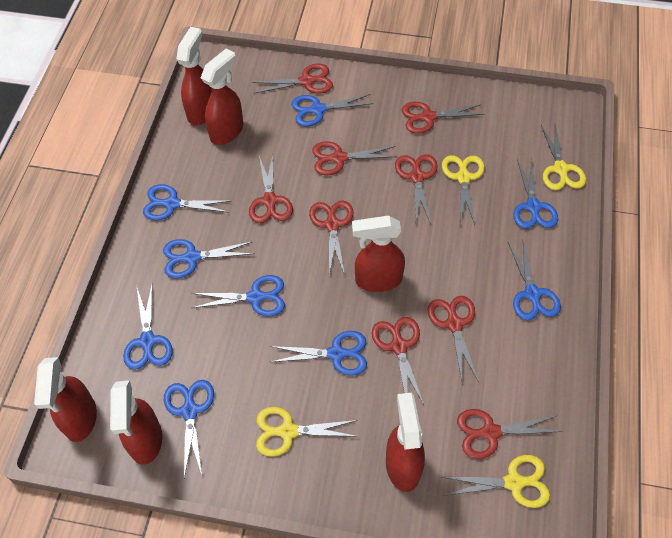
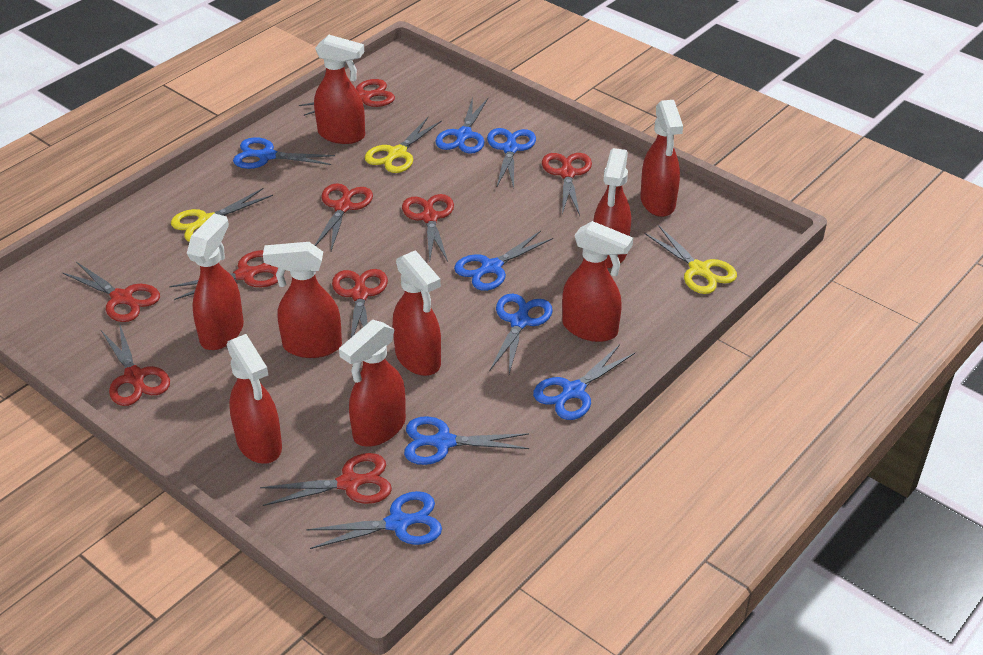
blue scissors: 9 -> 8
red spray bottle: 6 -> 9
yellow scissors: 4 -> 3

